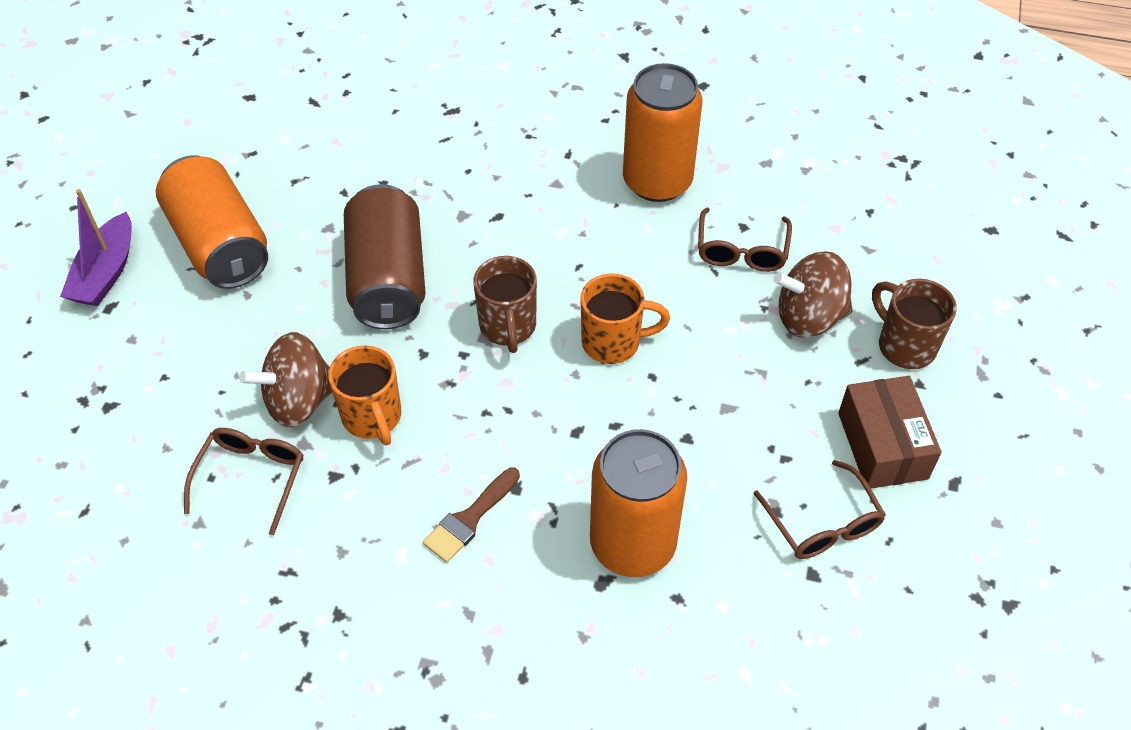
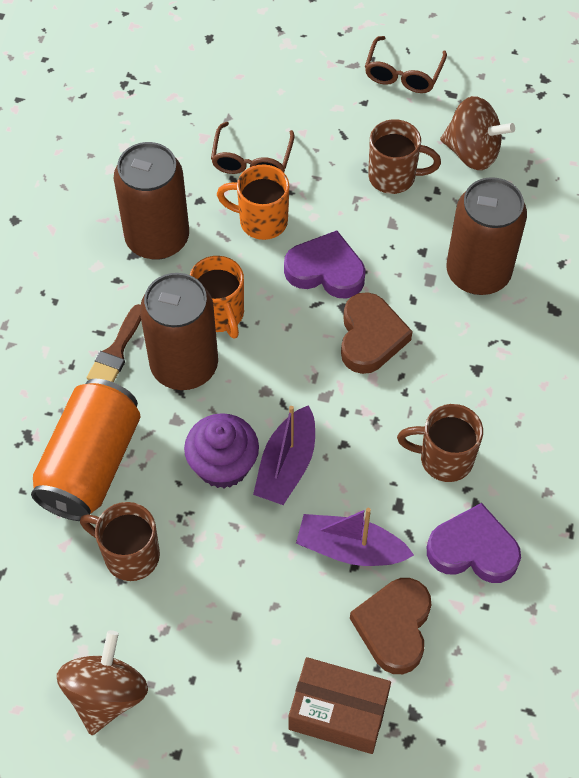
brown can: 1 -> 3
brown glasses: 3 -> 2
brown heart: 0 -> 2
brown mug: 2 -> 3
orange can: 3 -> 1
purple boat: 1 -> 2
purple cupcake: 0 -> 1
purple heart: 0 -> 2

